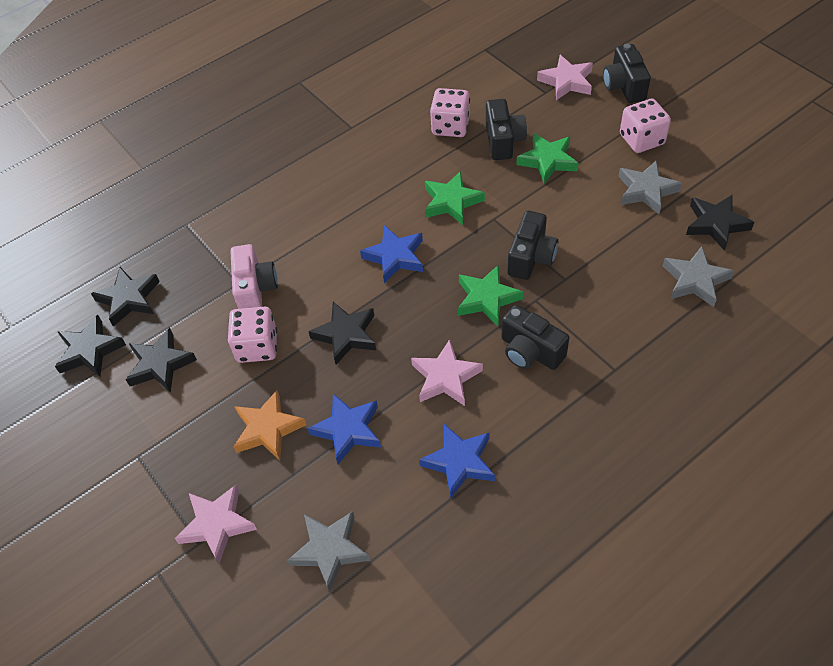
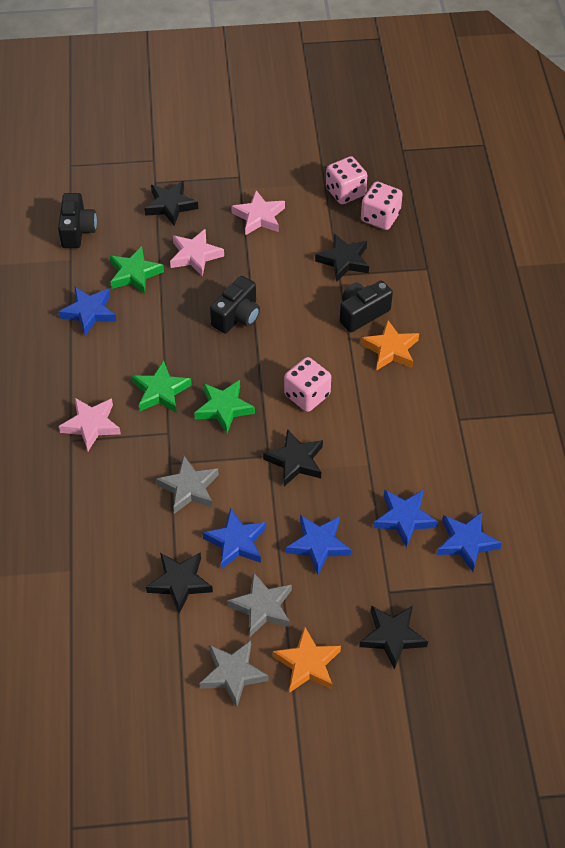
black camera: 4 -> 3
blue star: 3 -> 5
orange star: 1 -> 2
pink camera: 1 -> 0

